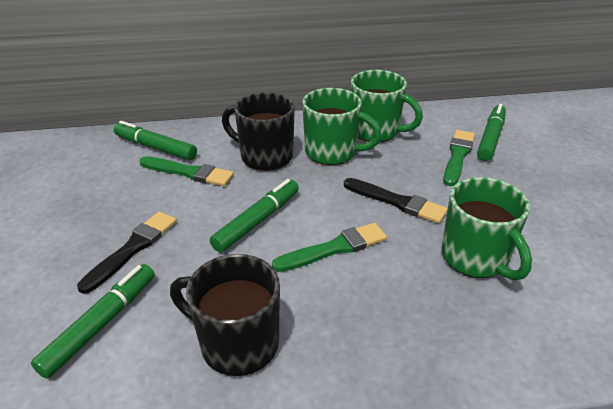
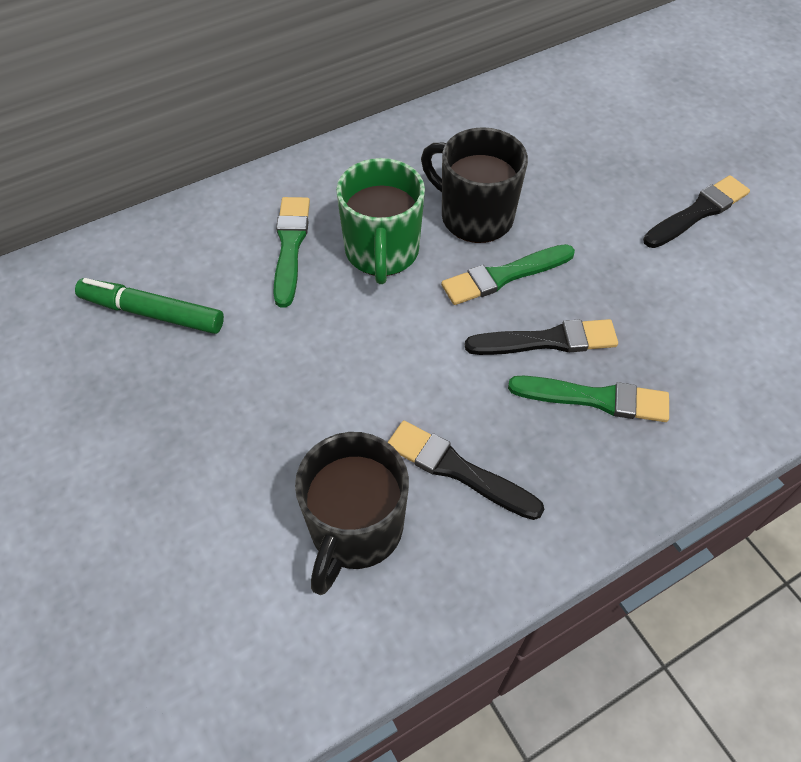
black brush: 2 -> 3
green marker: 4 -> 1
green mug: 3 -> 1

